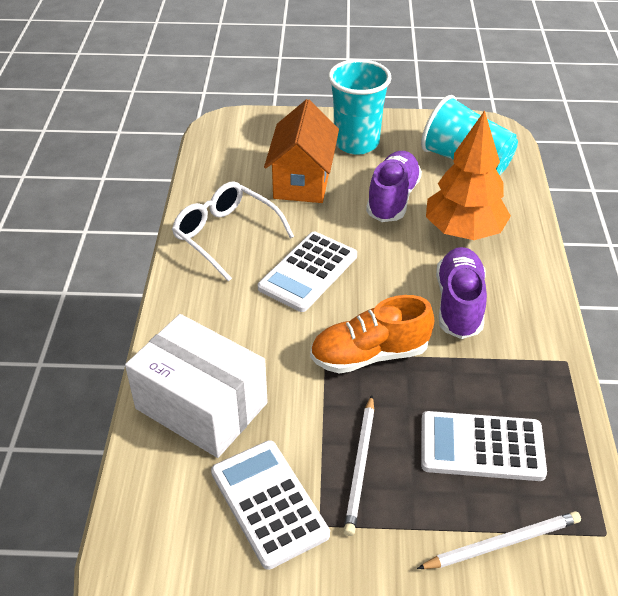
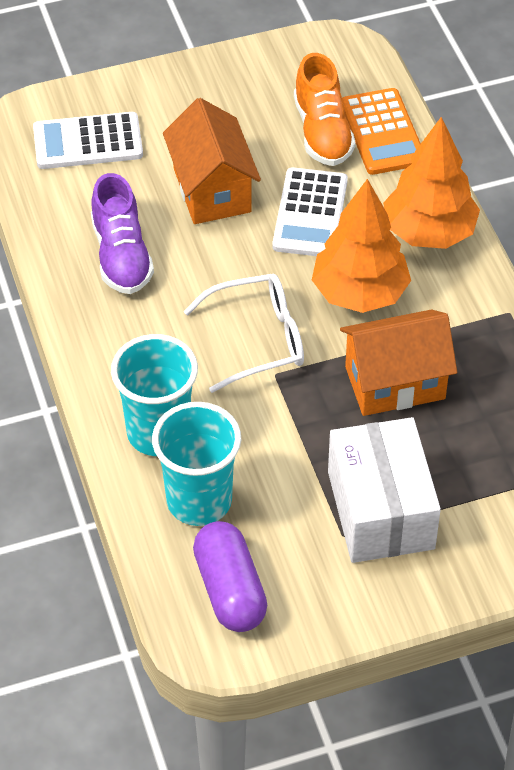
orange calculator: 0 -> 1
orange house: 1 -> 2
orange tree: 1 -> 2
purple capsule: 0 -> 1
purple shoe: 2 -> 1
white calculator: 3 -> 2
white pencil: 2 -> 0

